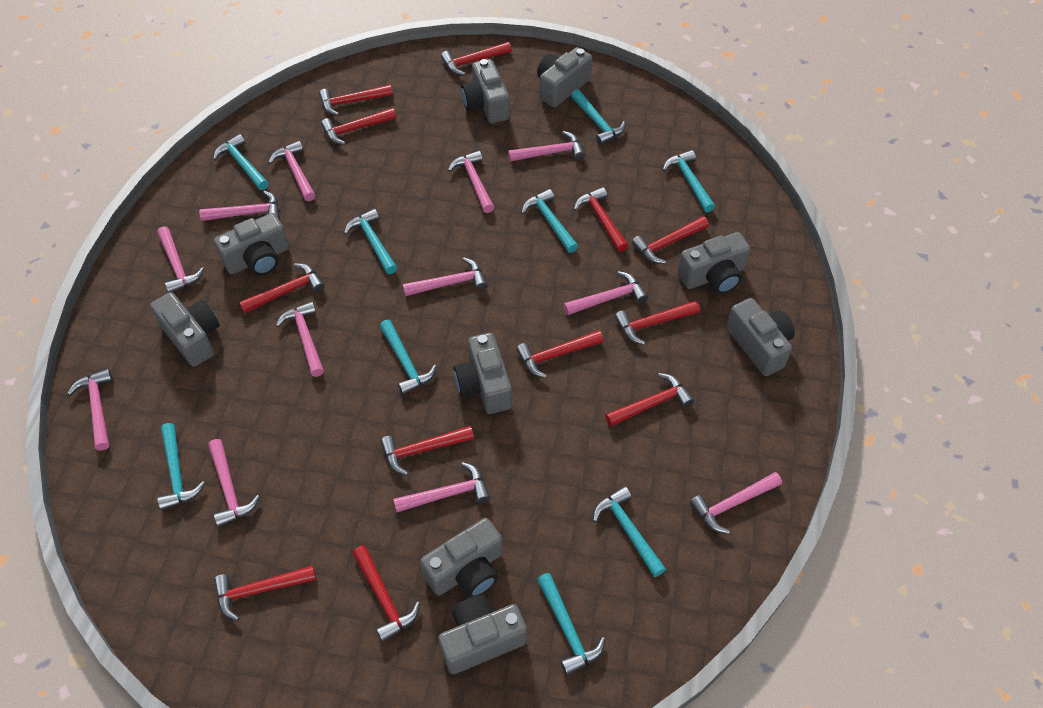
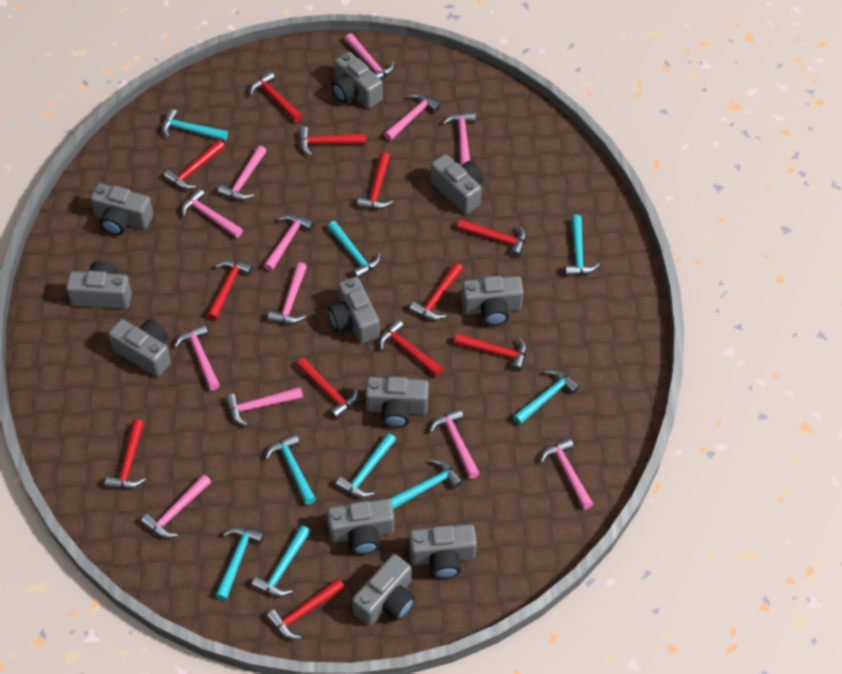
grey camera: 9 -> 11

